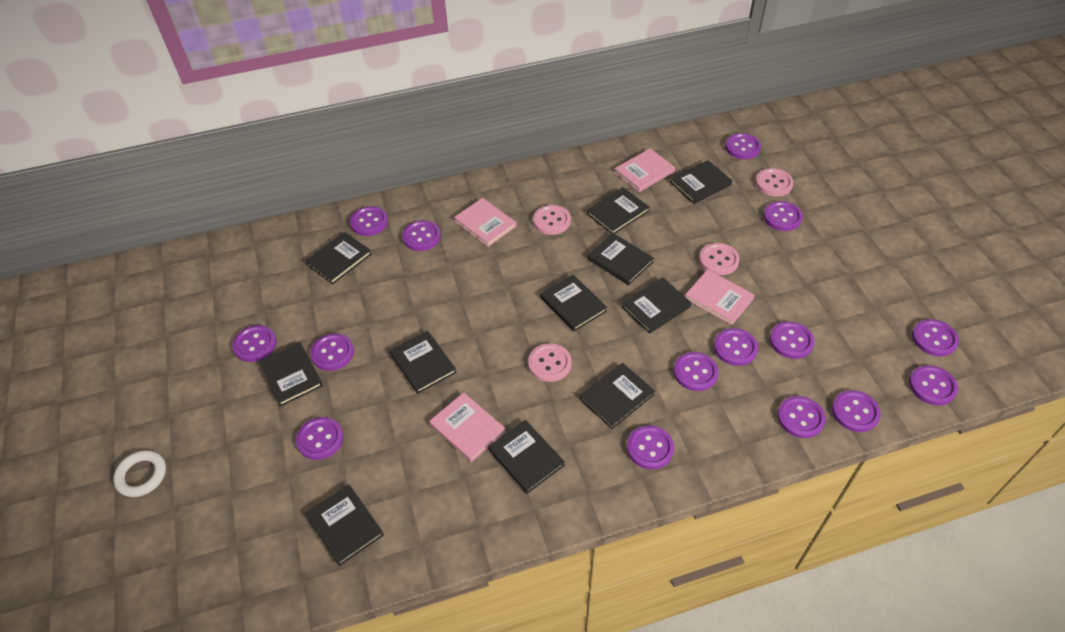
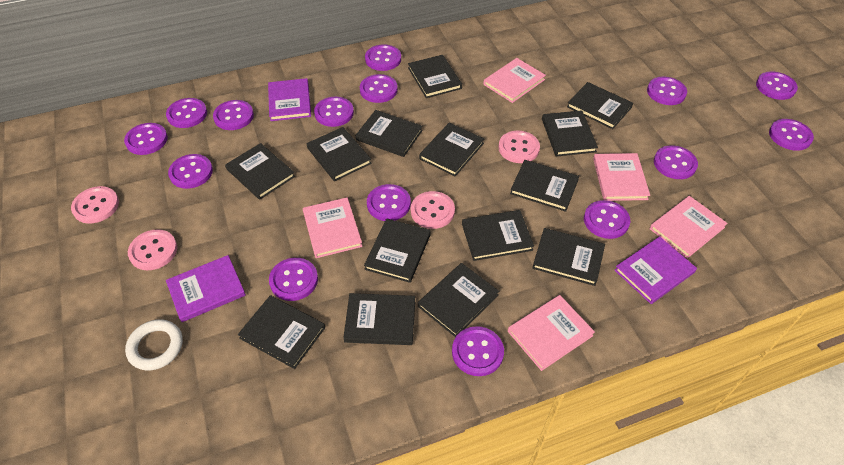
black book: 11 -> 14
pink book: 4 -> 5
purple book: 0 -> 3

